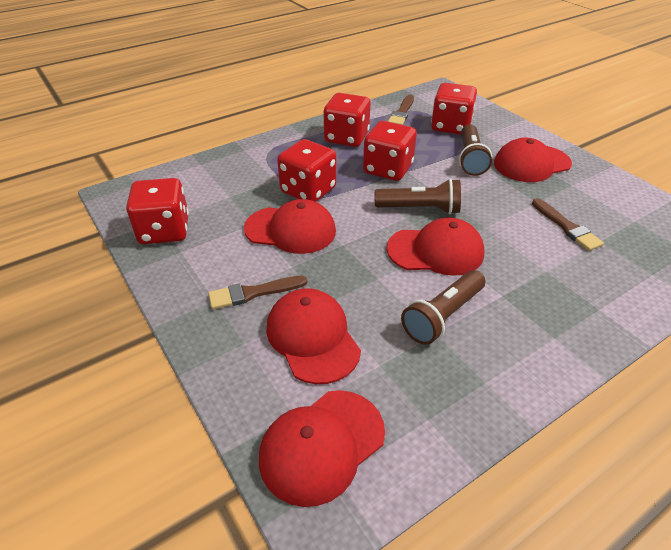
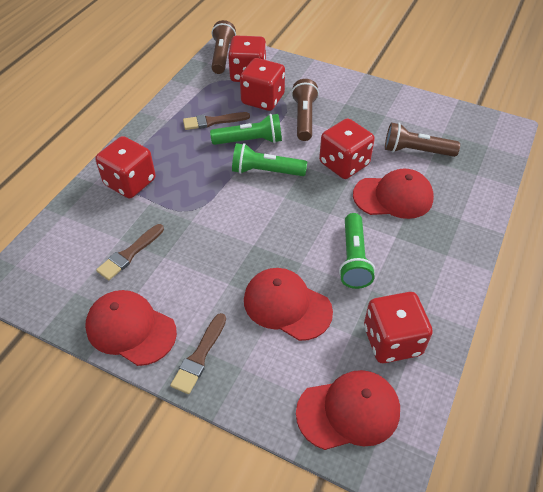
green flashlight: 0 -> 3
red cap: 5 -> 4

